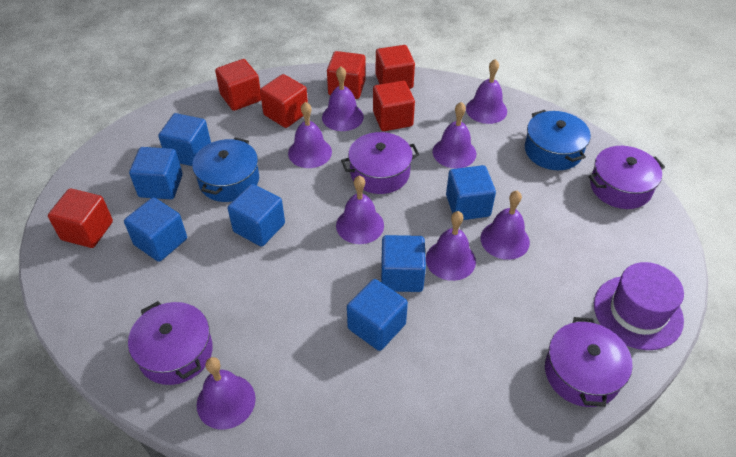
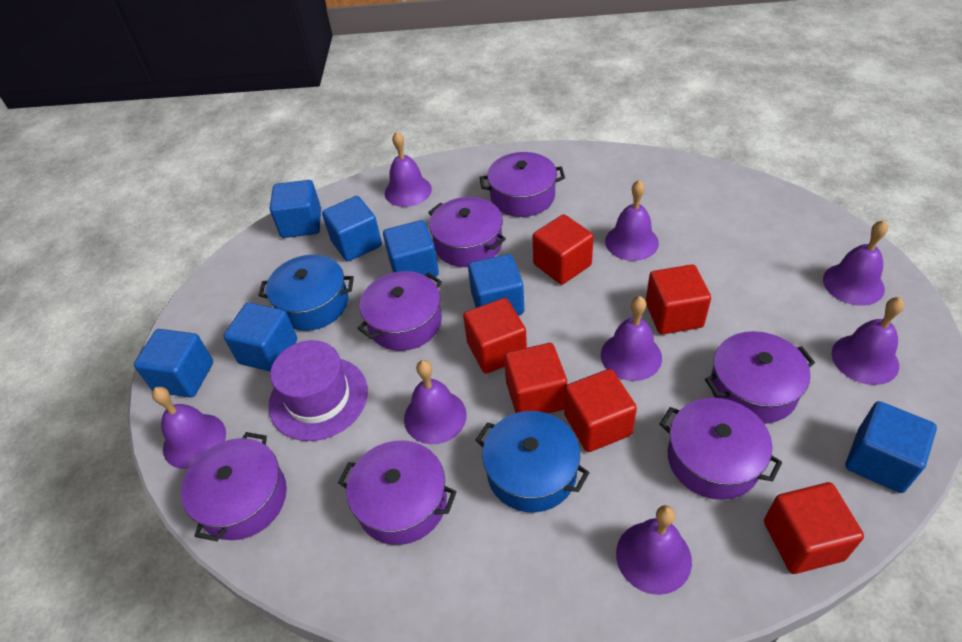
purple pot: 4 -> 7

